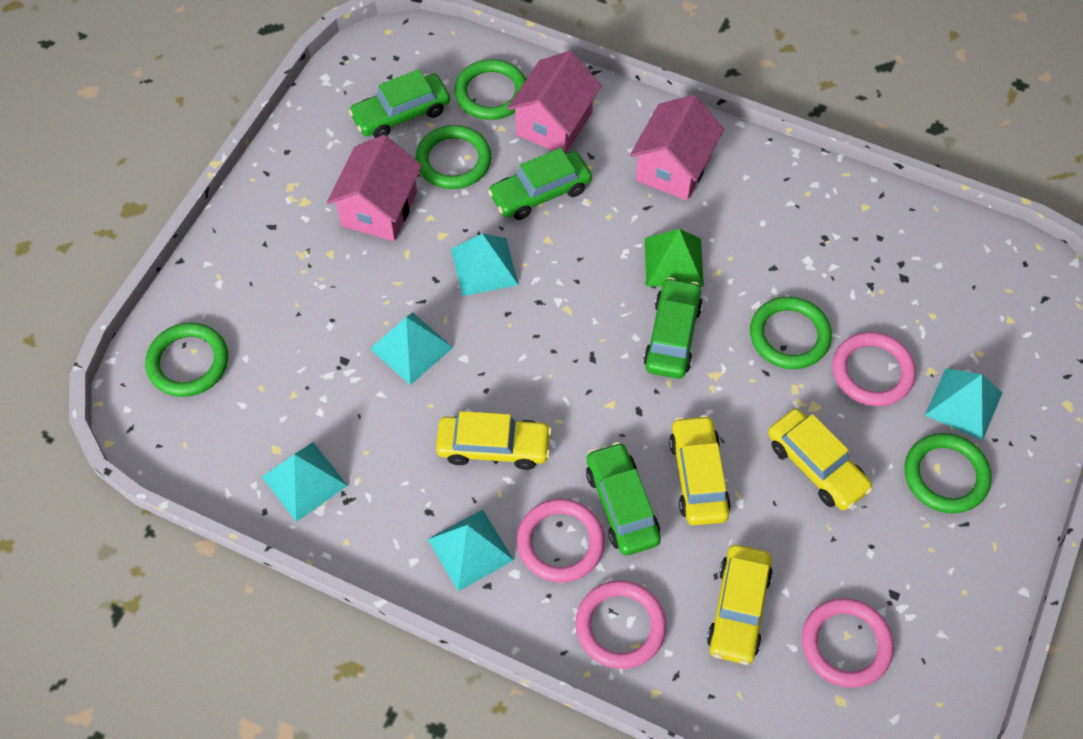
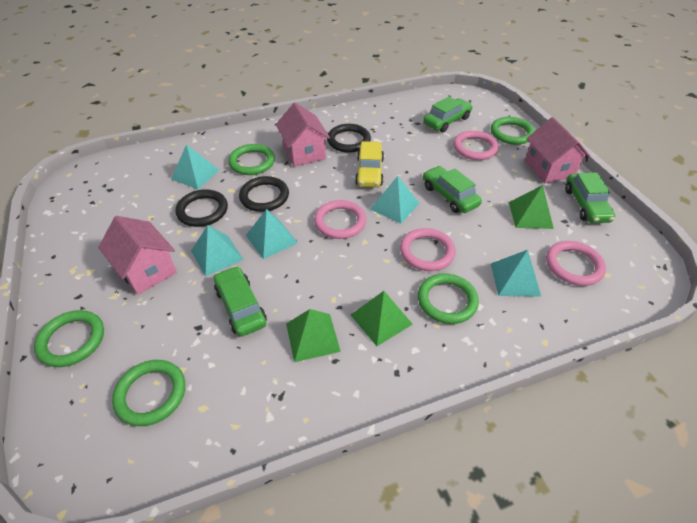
black ring: 0 -> 3
green pyramid: 1 -> 3
yellow car: 4 -> 1

